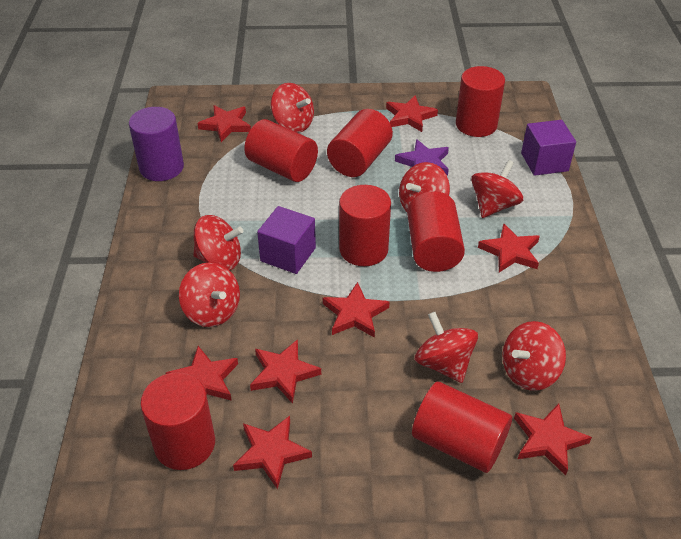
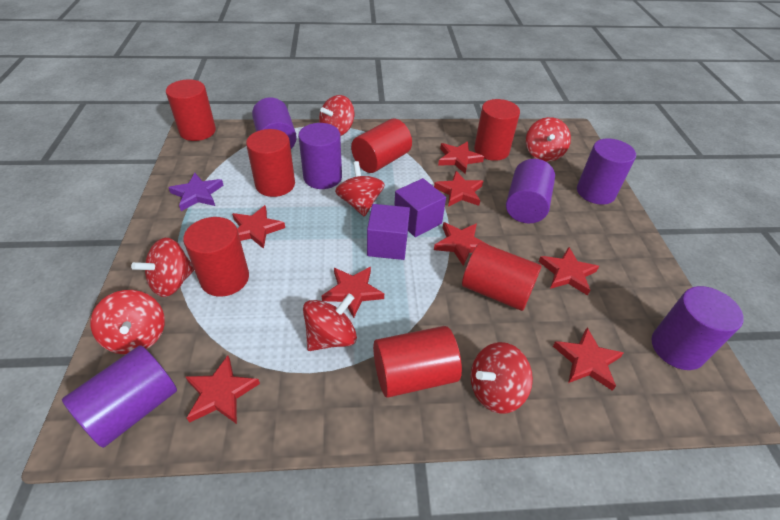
purple cylinder: 1 -> 6

